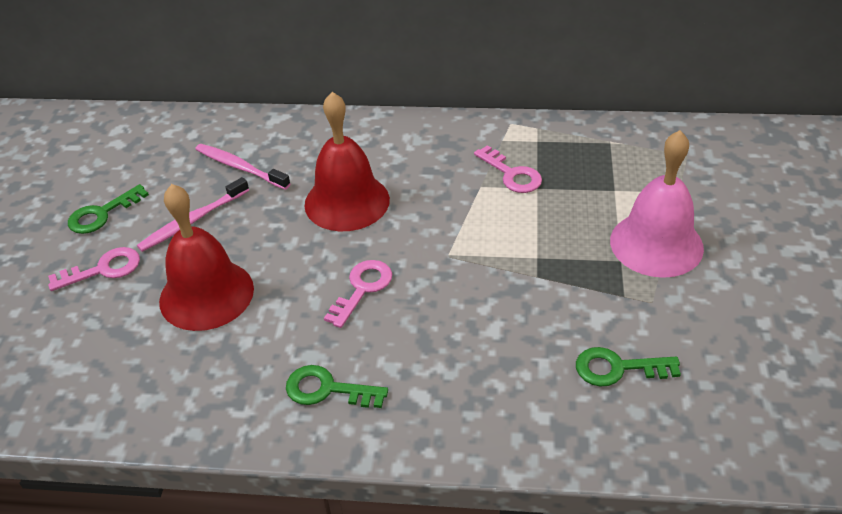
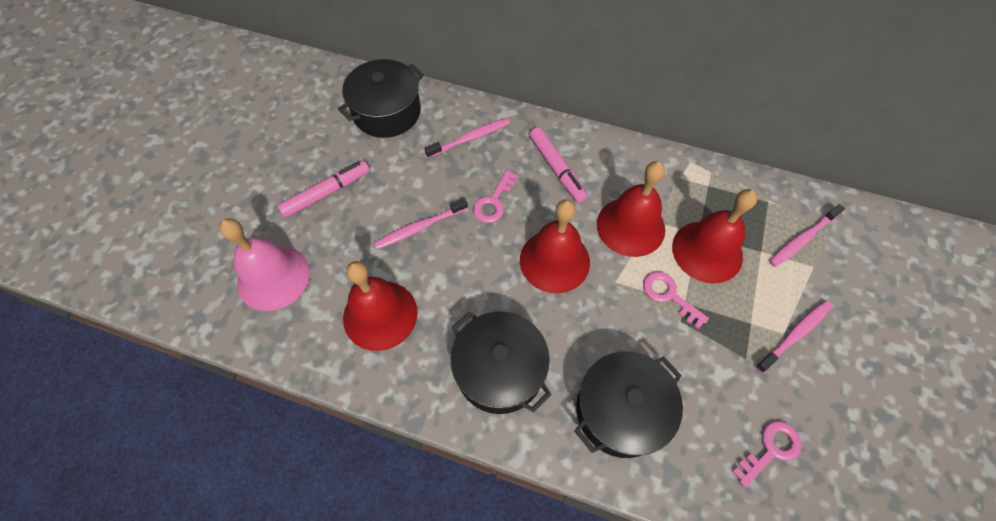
black pot: 0 -> 3
green key: 3 -> 0
pink marker: 0 -> 2
pink toothbrush: 2 -> 4
red bell: 2 -> 4

